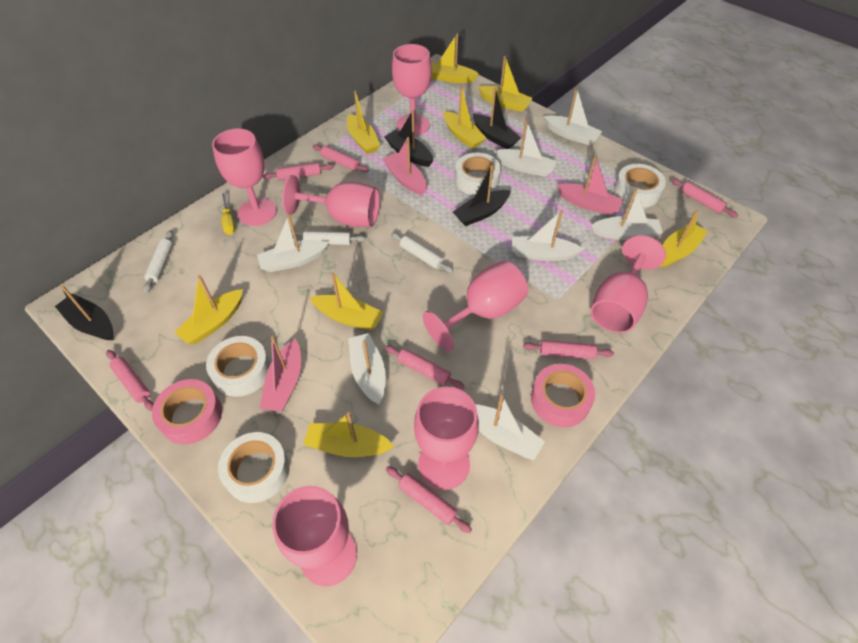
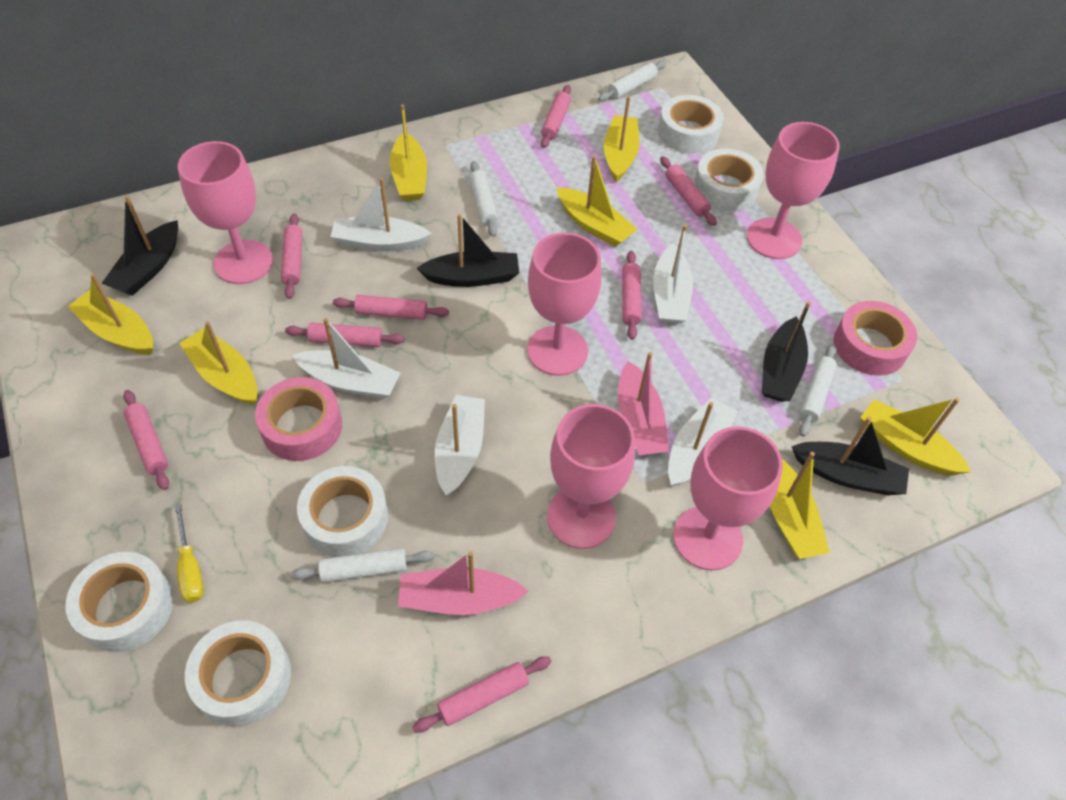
pink boat: 3 -> 2
pink goblet: 7 -> 5
pink rolling pin: 7 -> 8
white boat: 7 -> 5
white rolling pin: 3 -> 4
white tape: 4 -> 5
yellow boat: 8 -> 7

